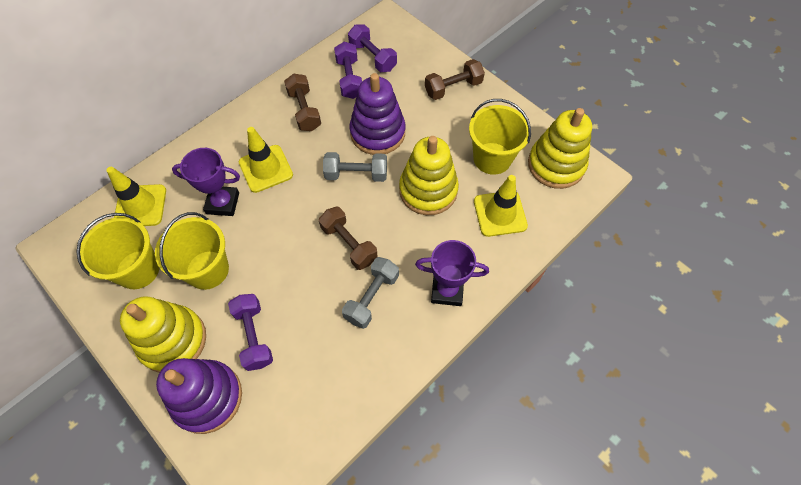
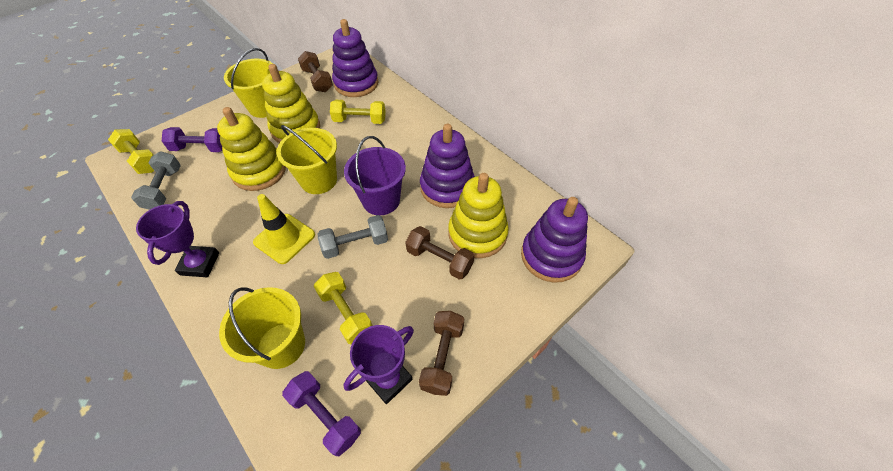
purple bucket: 0 -> 1
purple dumbbell: 3 -> 2
purple stacking toy: 2 -> 3
yellow dumbbell: 0 -> 3
yellow traffic cone: 3 -> 1

